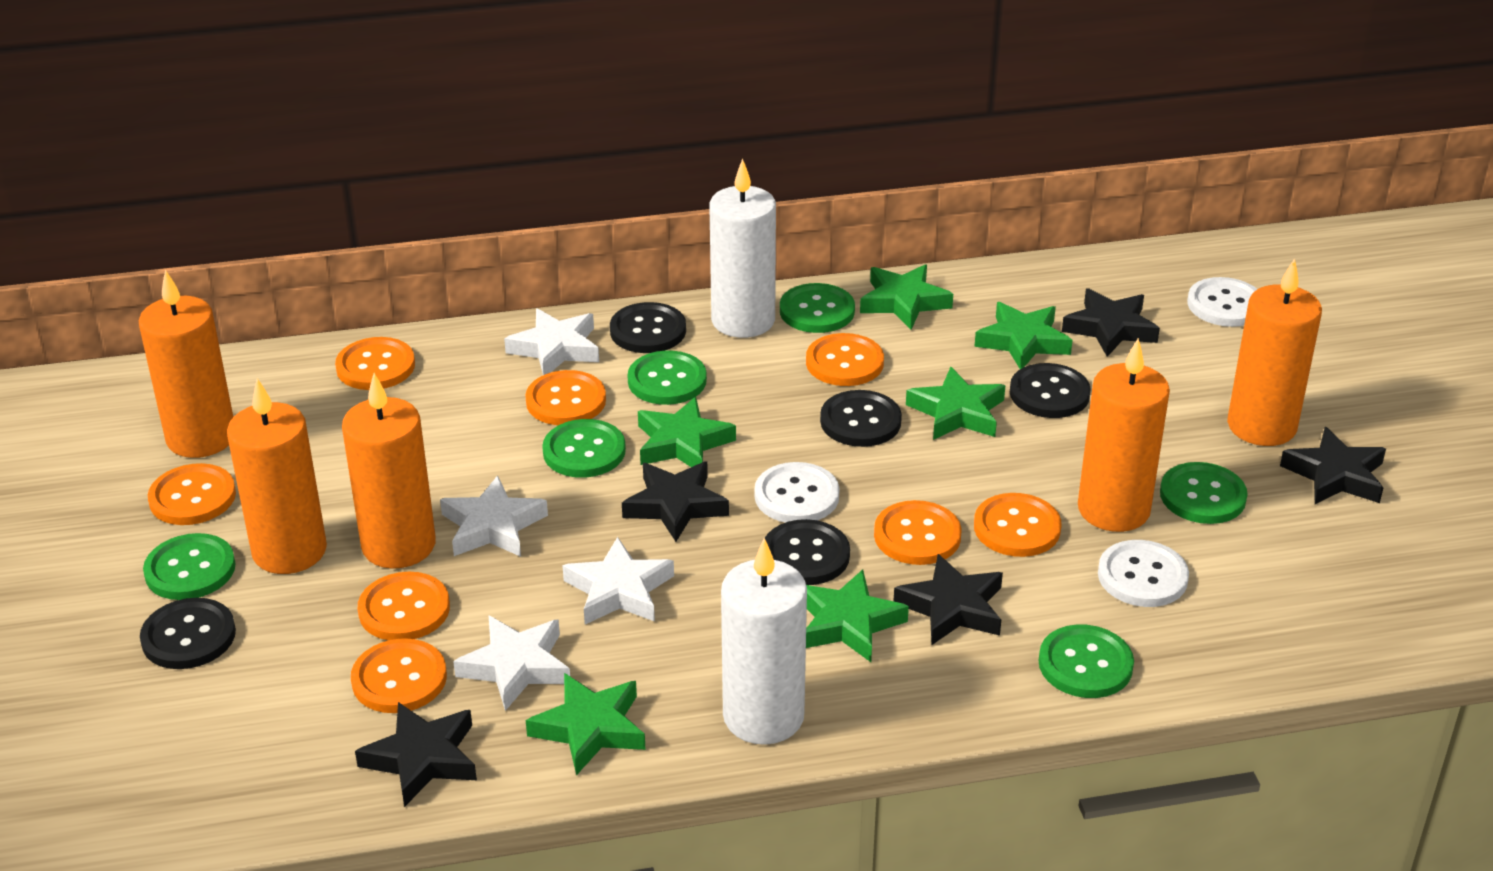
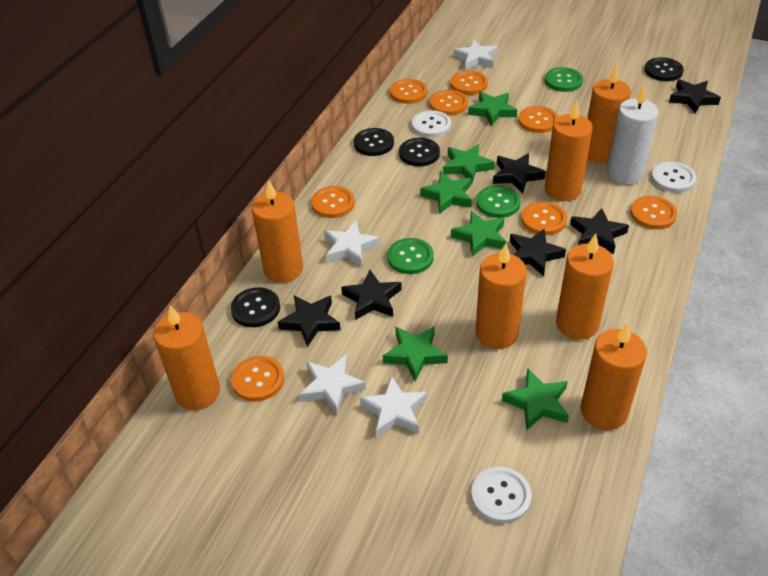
black button: 5 -> 4
black star: 5 -> 6
green button: 6 -> 3
orange candle: 5 -> 7
white candle: 2 -> 1

